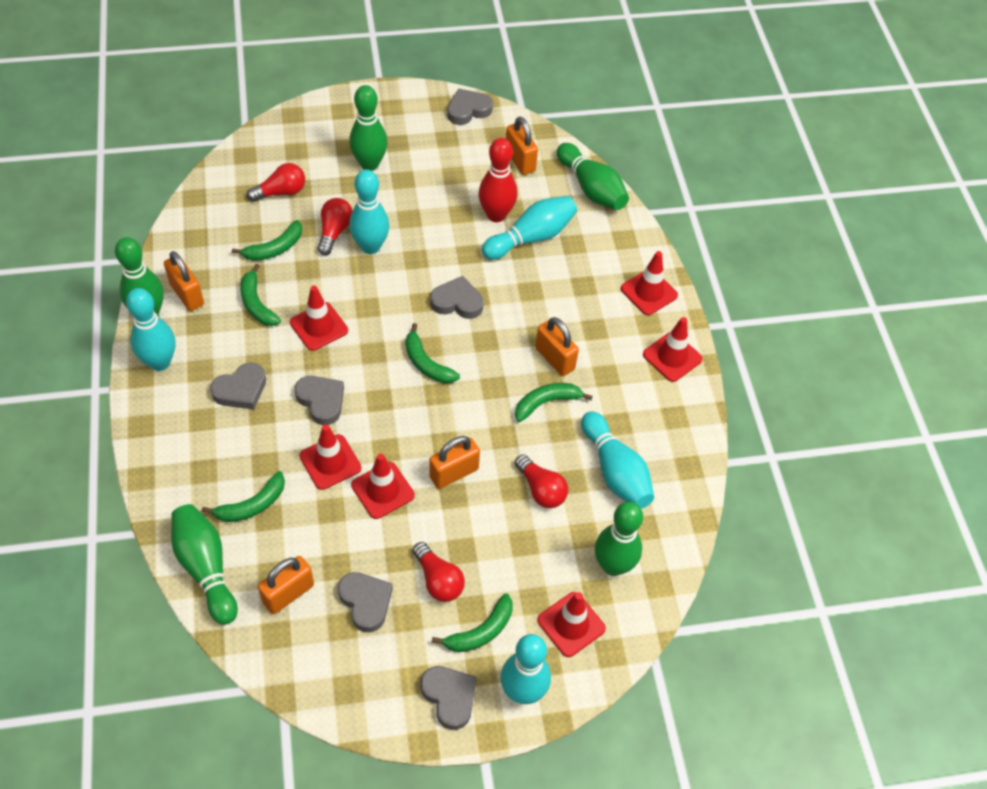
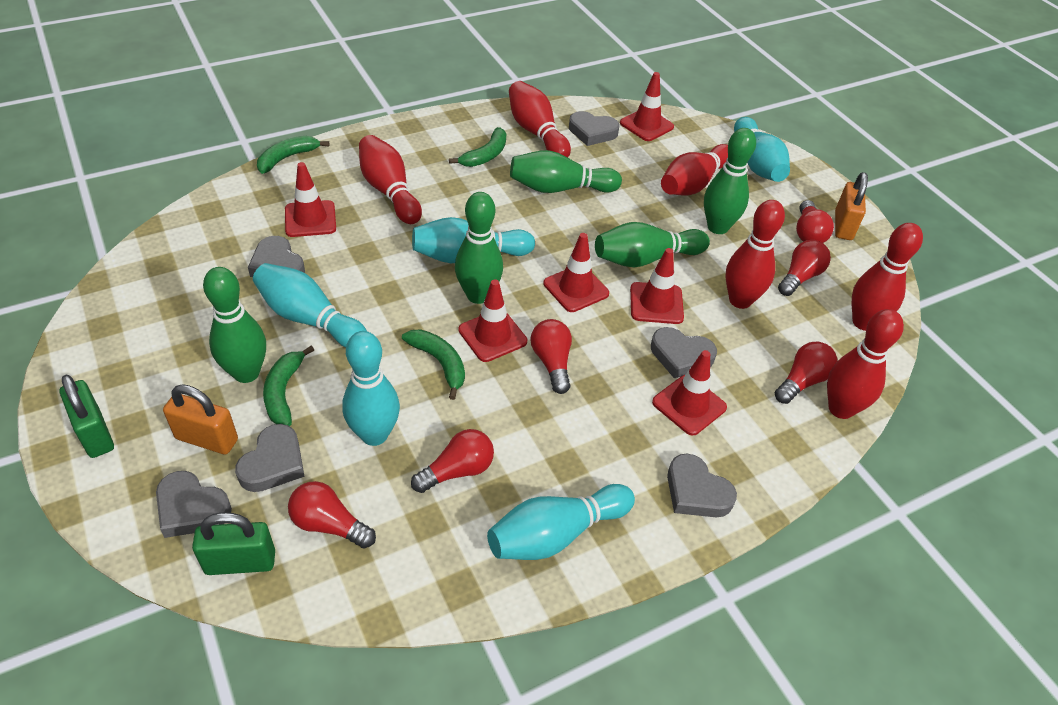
green banana: 6 -> 4
green padlock: 0 -> 2
orange padlock: 5 -> 2
red bowling pin: 1 -> 6
red light bulb: 4 -> 6

